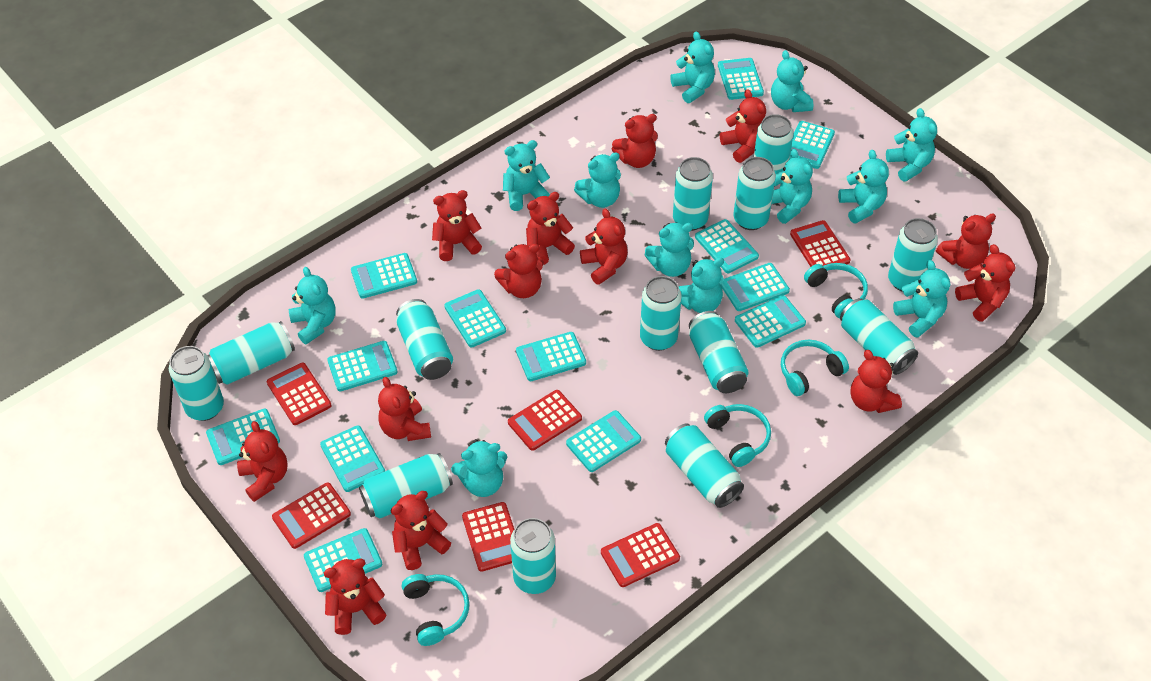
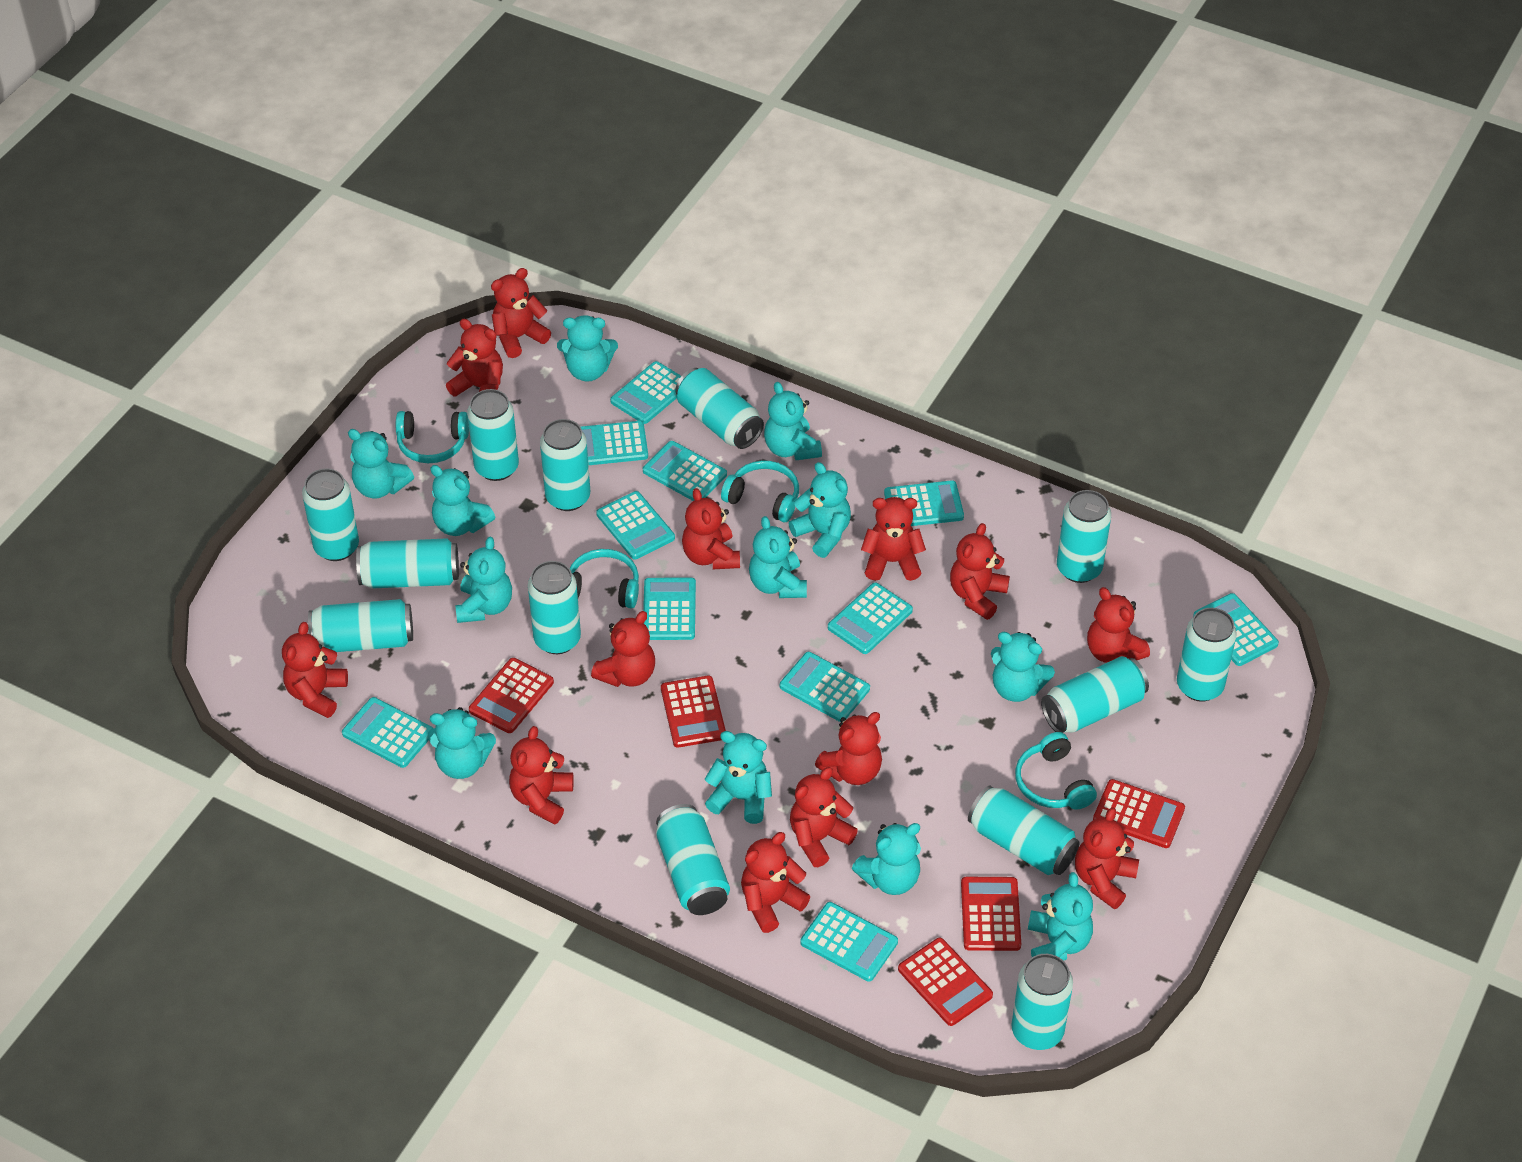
red calculator: 6 -> 5
turquoise calculator: 13 -> 11

